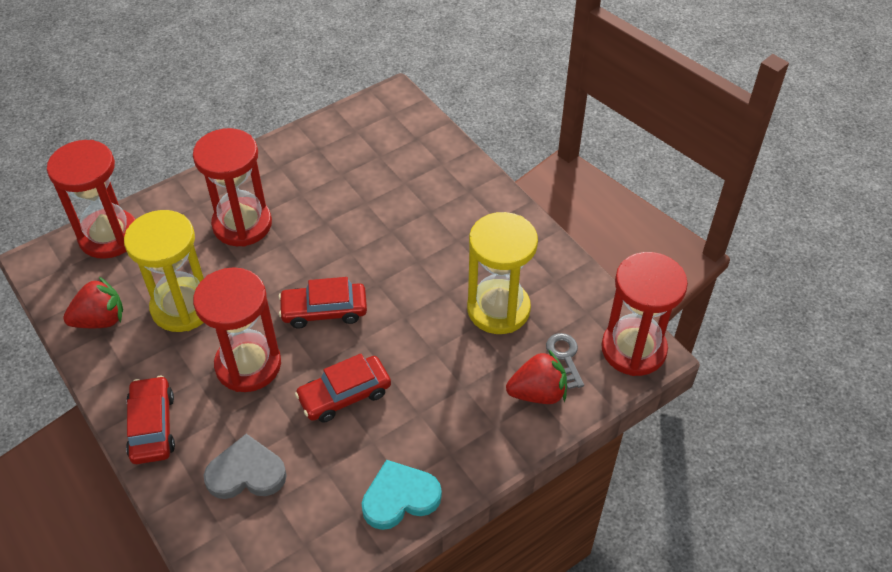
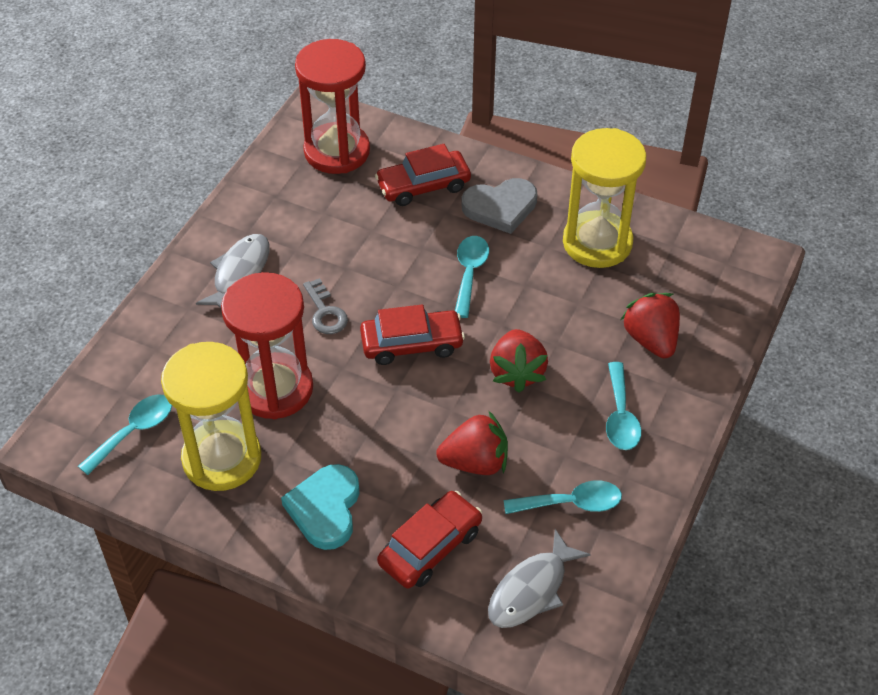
grey fish: 0 -> 2
red hourglass: 4 -> 2
red strawberry: 2 -> 3
turquoise spoon: 0 -> 4

